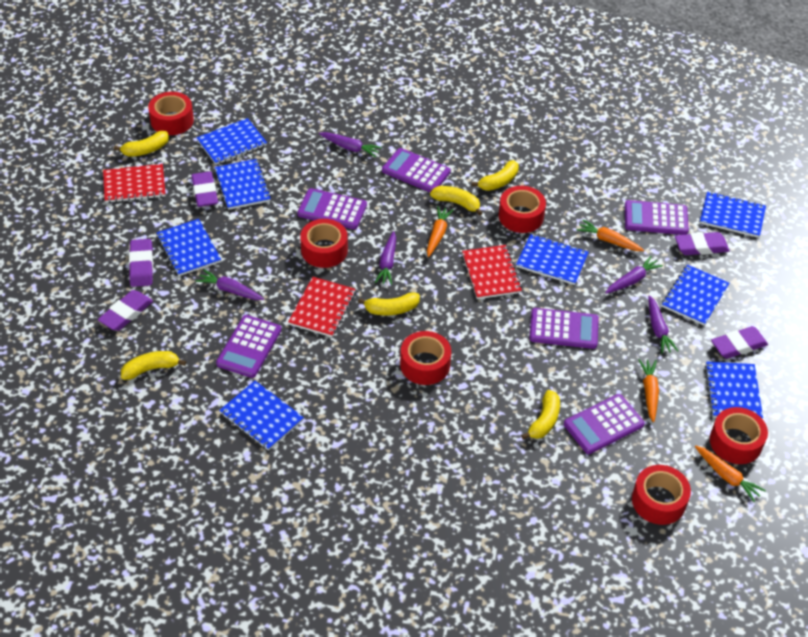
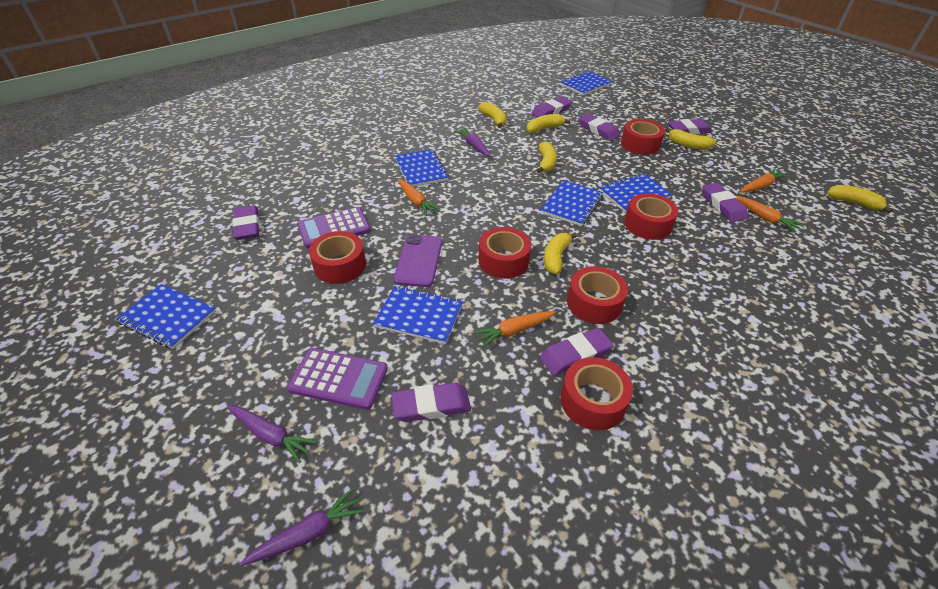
blue notebook: 8 -> 6
purple calculator: 6 -> 2
purple carrot: 5 -> 3
purple eraser: 5 -> 7
purple phone: 0 -> 1
red notebook: 3 -> 0

